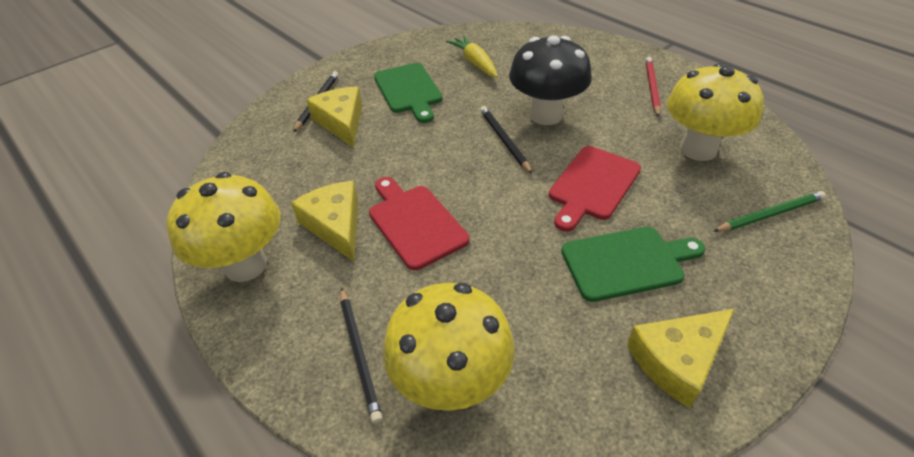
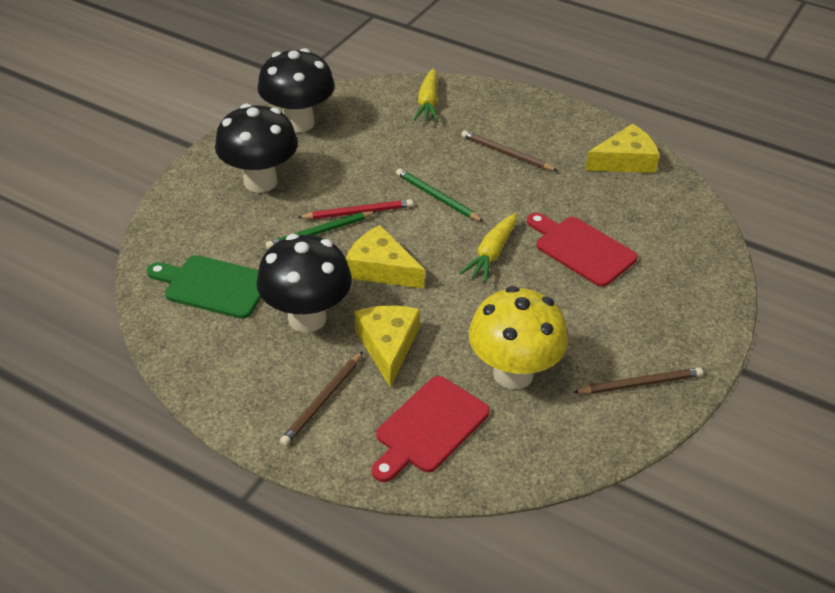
black mushroom: 1 -> 3
black pencil: 3 -> 0
brown pencil: 0 -> 3
green cutting board: 2 -> 1
green pencil: 1 -> 2
yellow carrot: 1 -> 2
yellow mushroom: 3 -> 1

